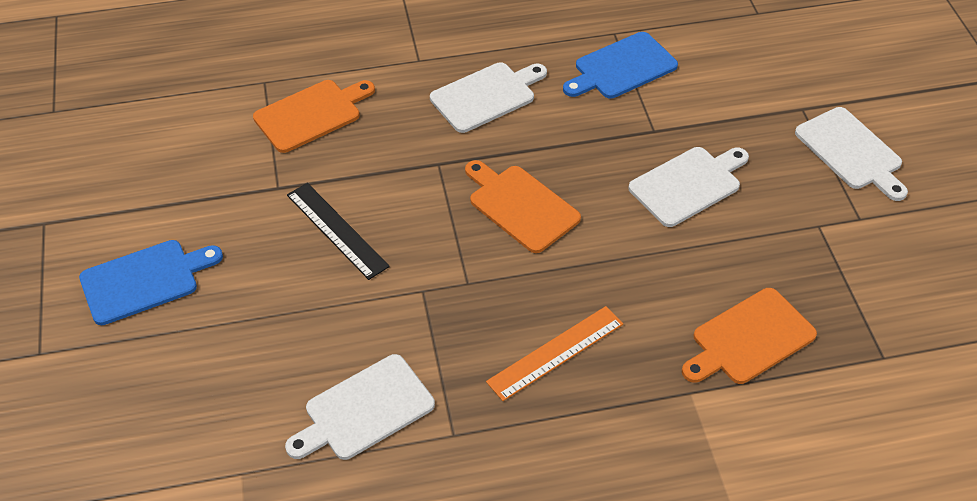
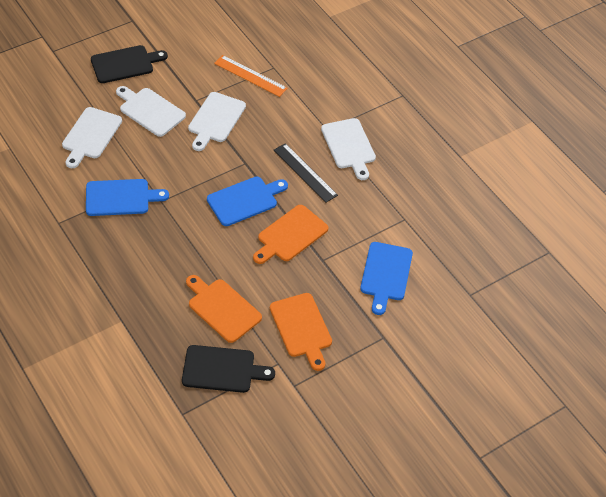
black cutting board: 0 -> 2
blue cutting board: 2 -> 3

